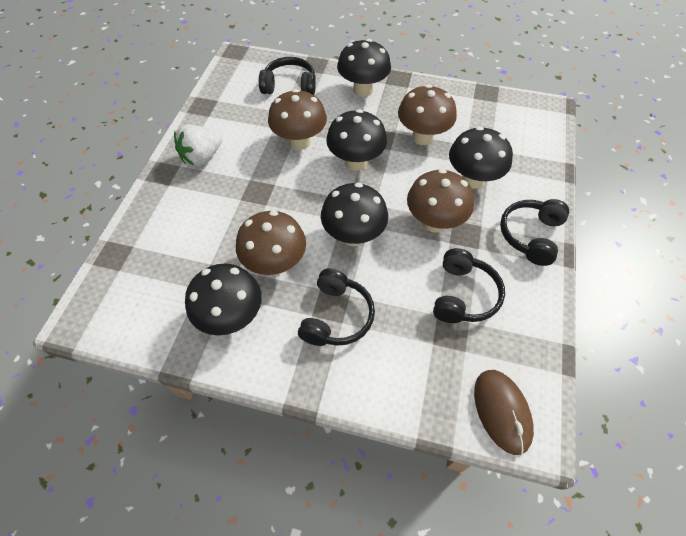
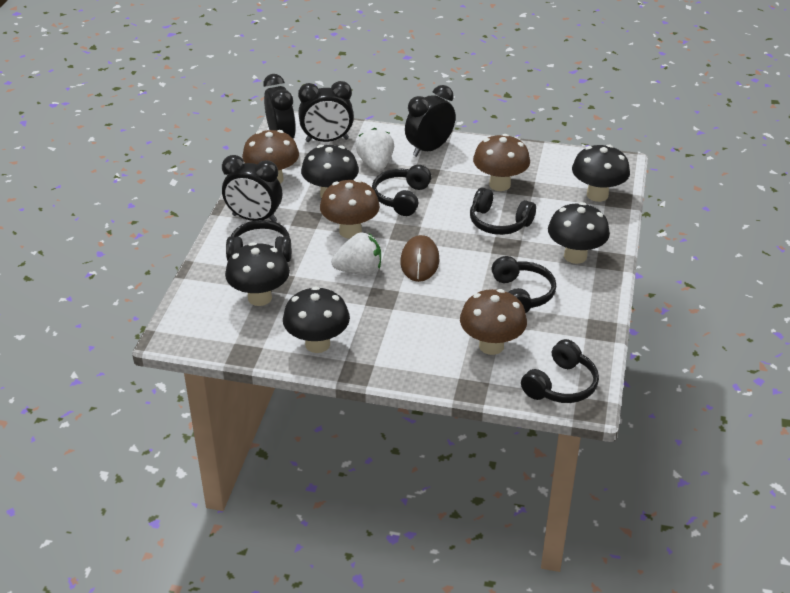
black clock: 0 -> 4
black headphones: 4 -> 5
white strawberry: 1 -> 2

